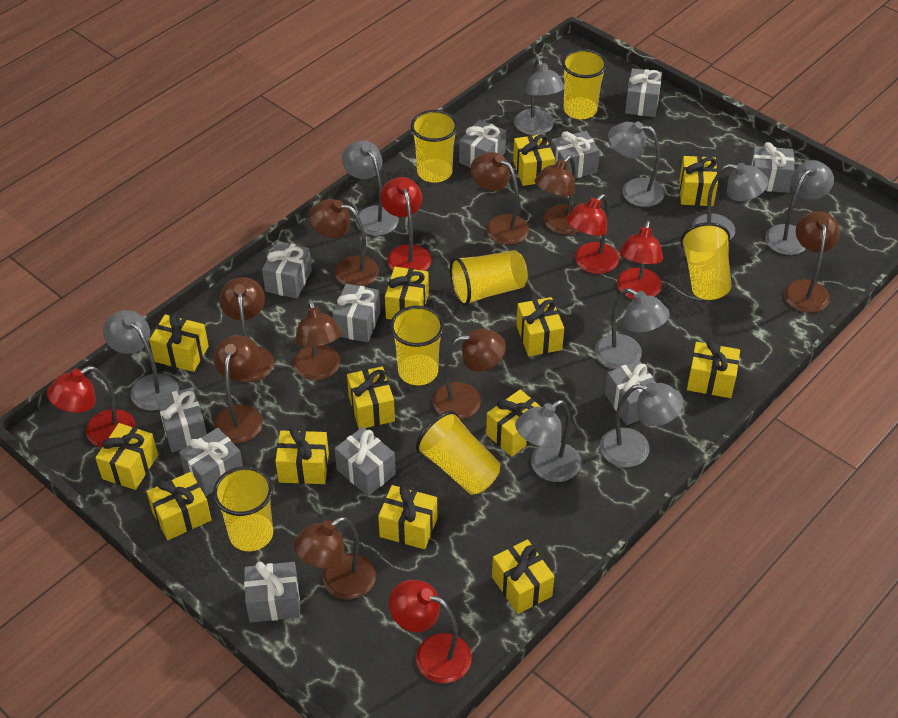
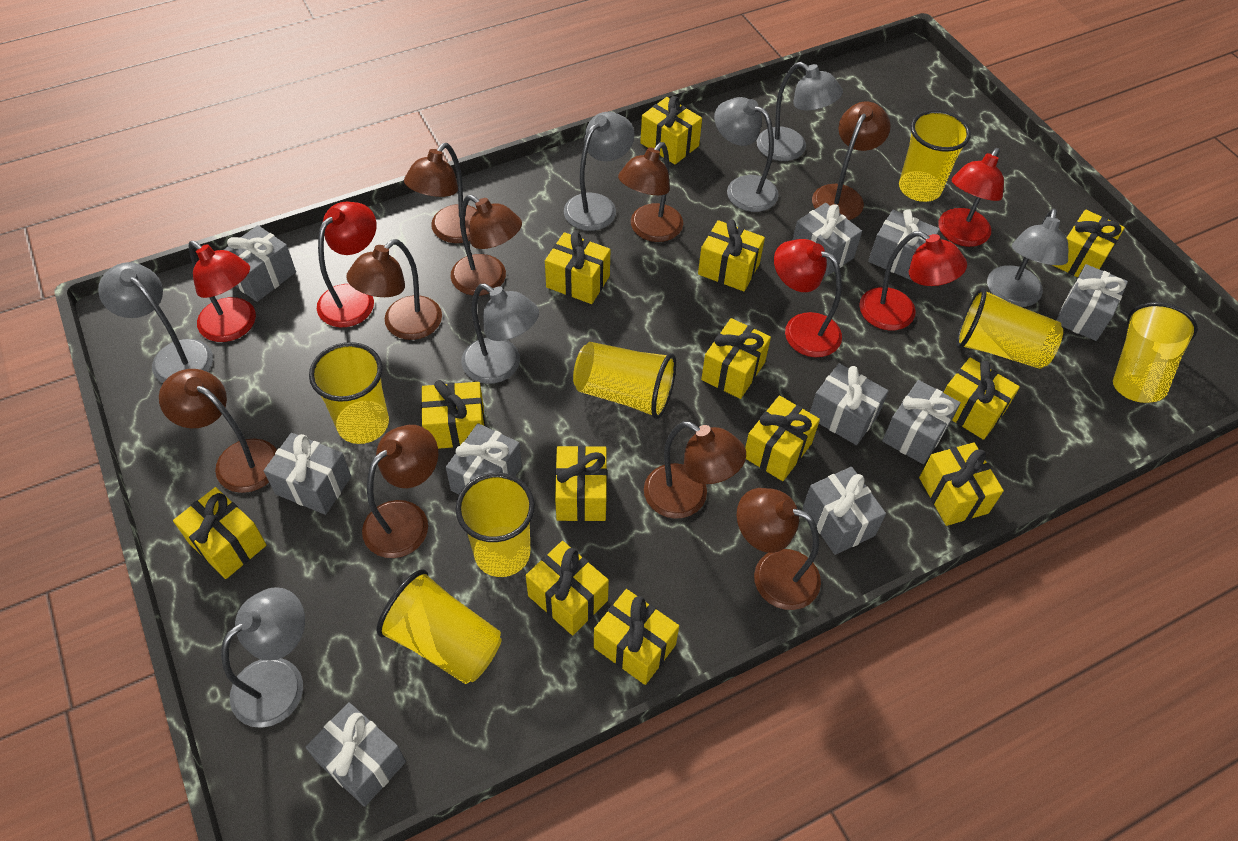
grey gift: 11 -> 10
grey lamp: 9 -> 7

